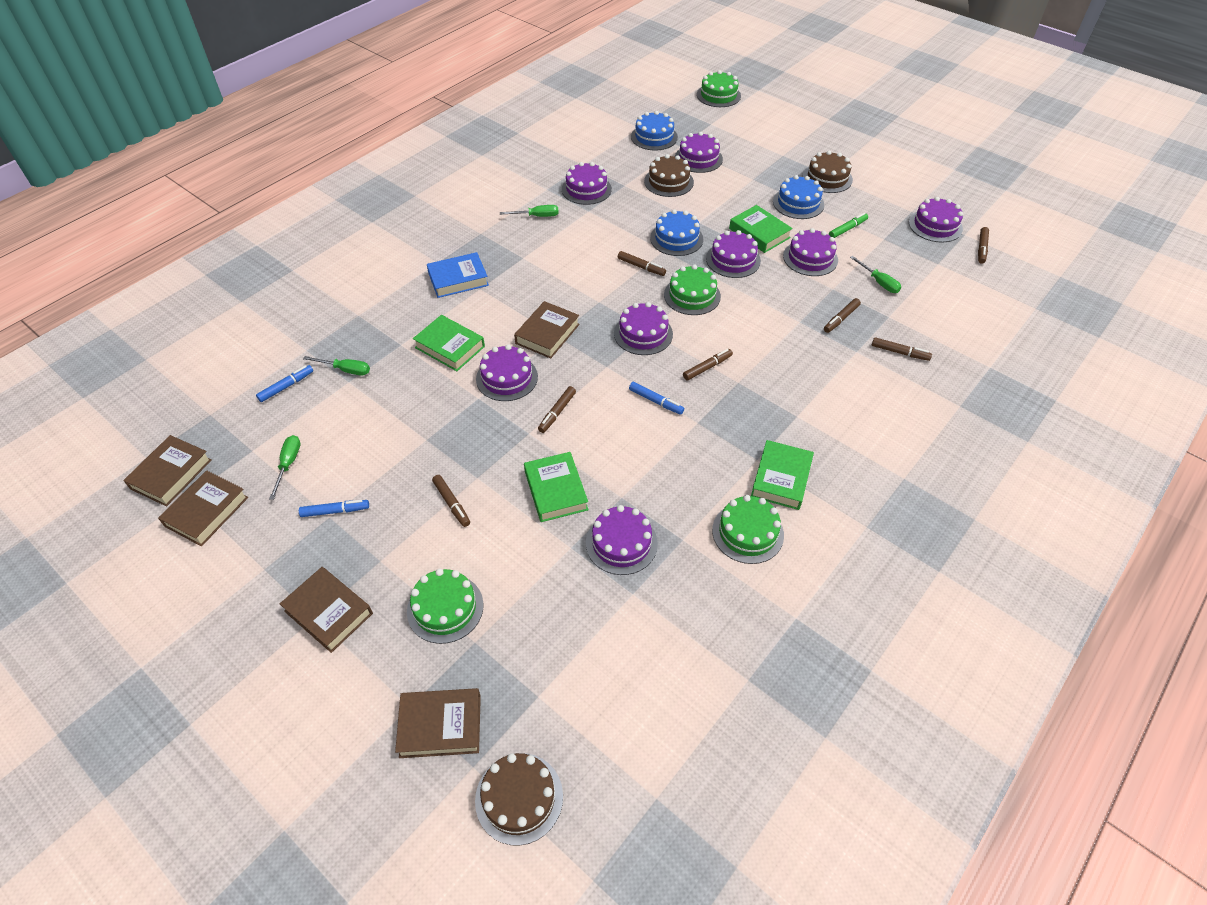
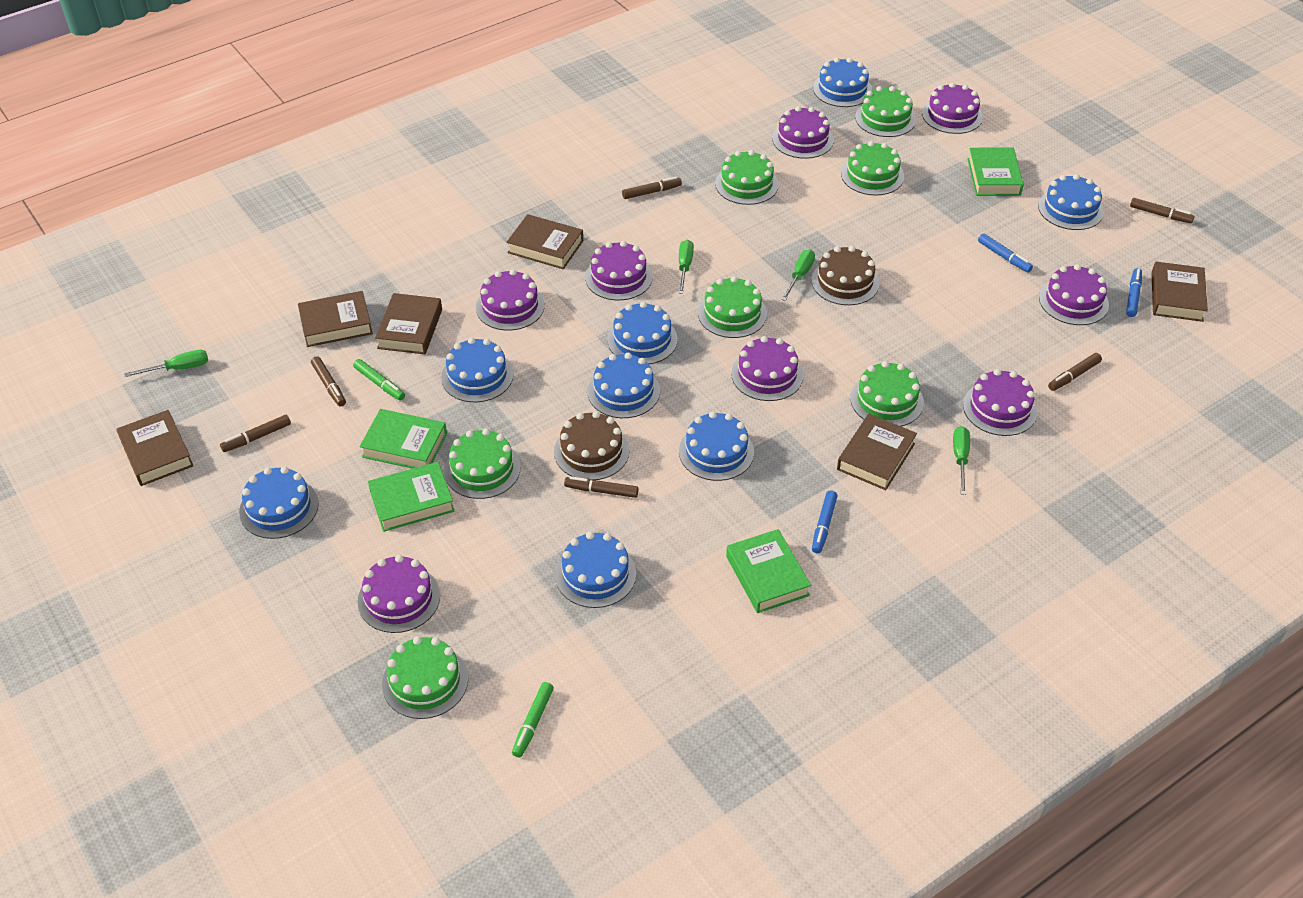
blue book: 1 -> 0
blue cake: 3 -> 8
brown book: 5 -> 6
brown cake: 3 -> 2
brown marker: 7 -> 6
green cake: 4 -> 7
green marker: 1 -> 2

